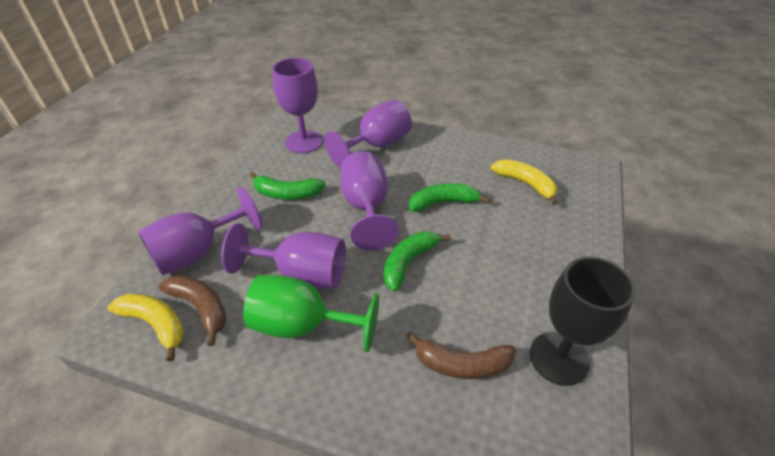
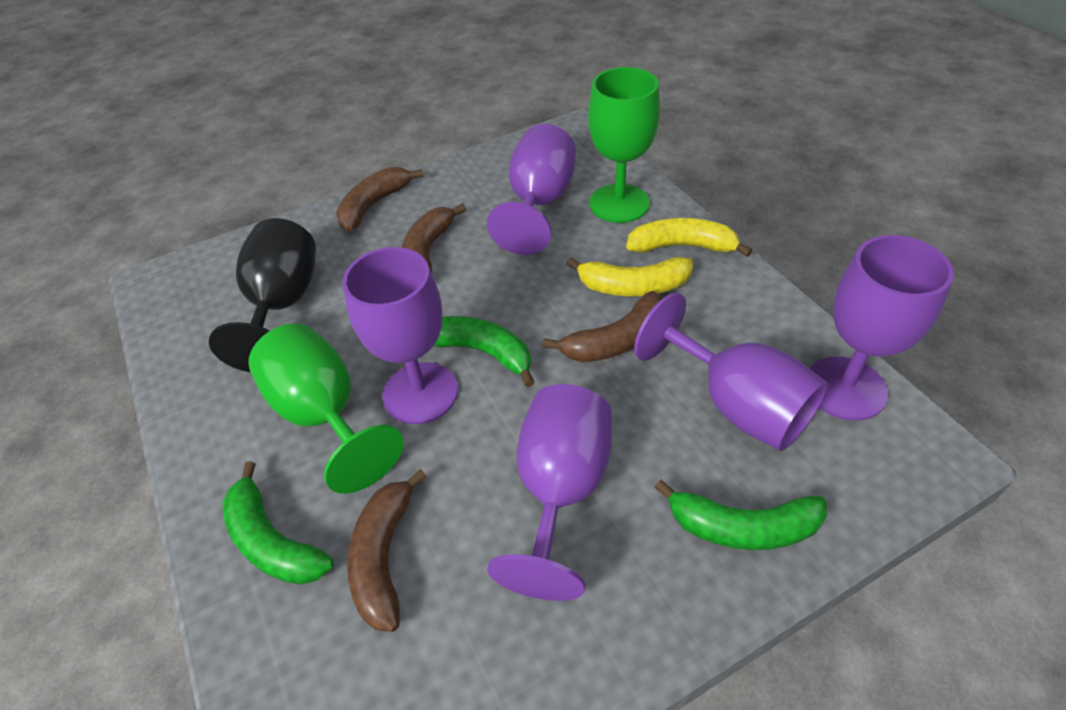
brown banana: 2 -> 4
green goblet: 1 -> 2

